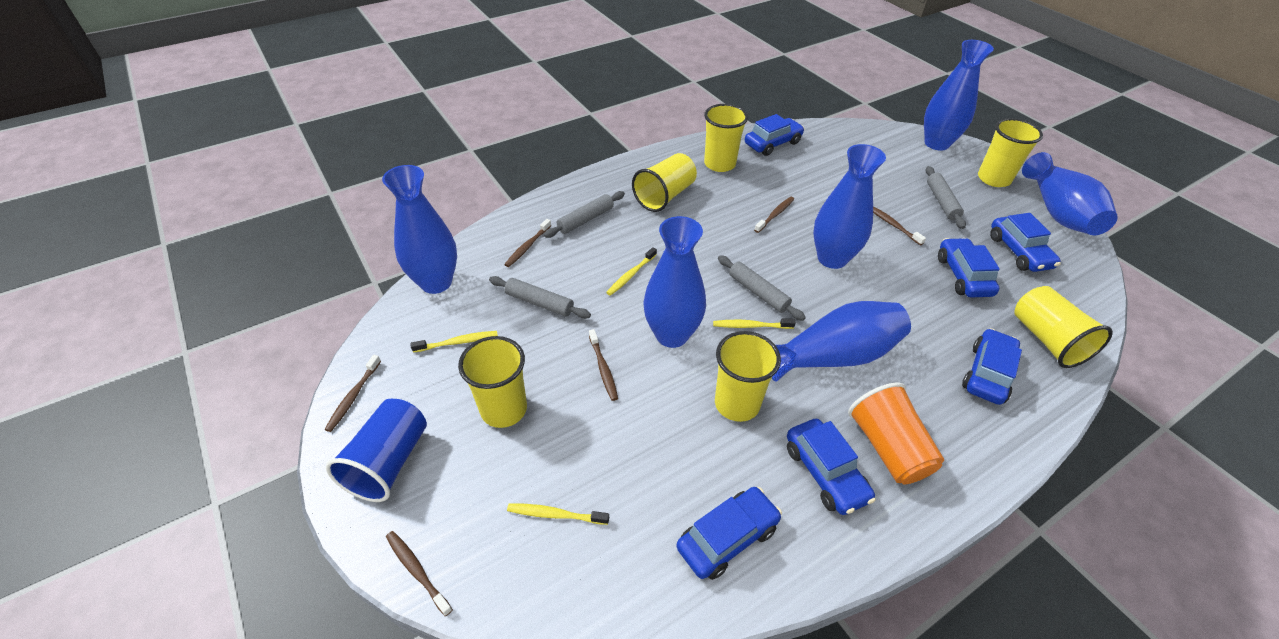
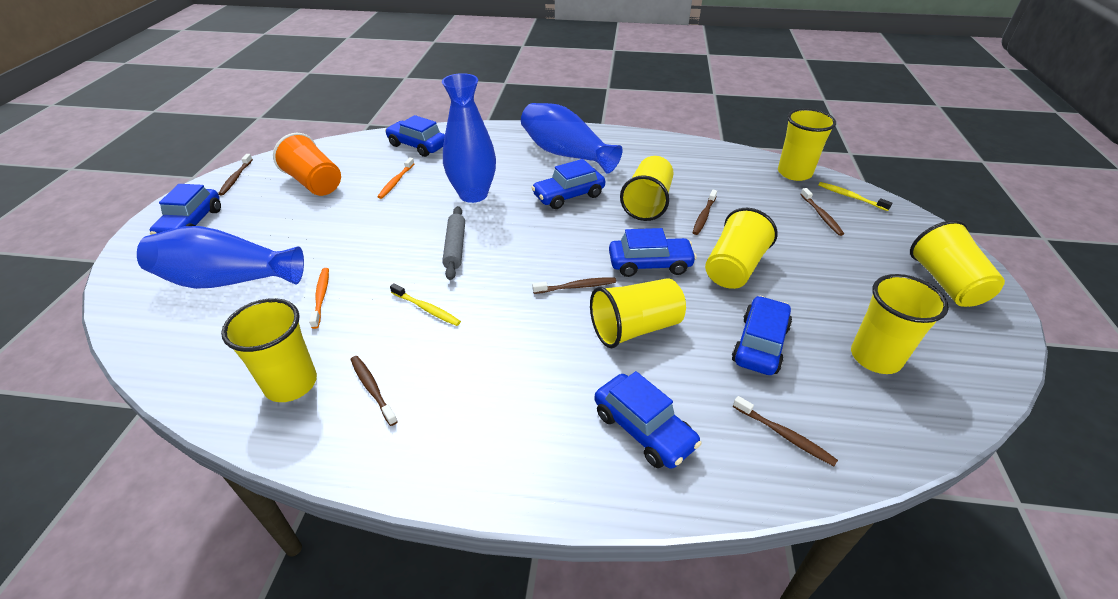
blue cup: 1 -> 0
blue vase: 6 -> 3
grey rolling pin: 4 -> 1
orange toothbrush: 0 -> 2
yellow cup: 6 -> 7
yellow toothbrush: 4 -> 2

